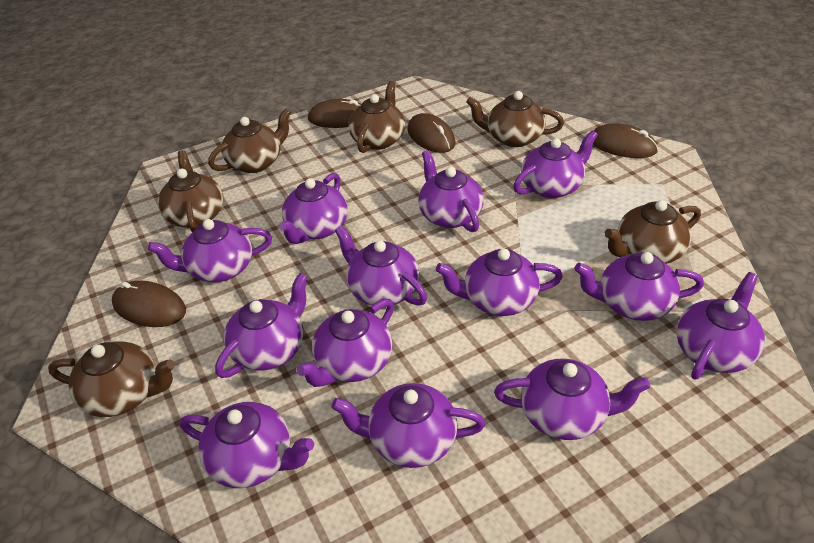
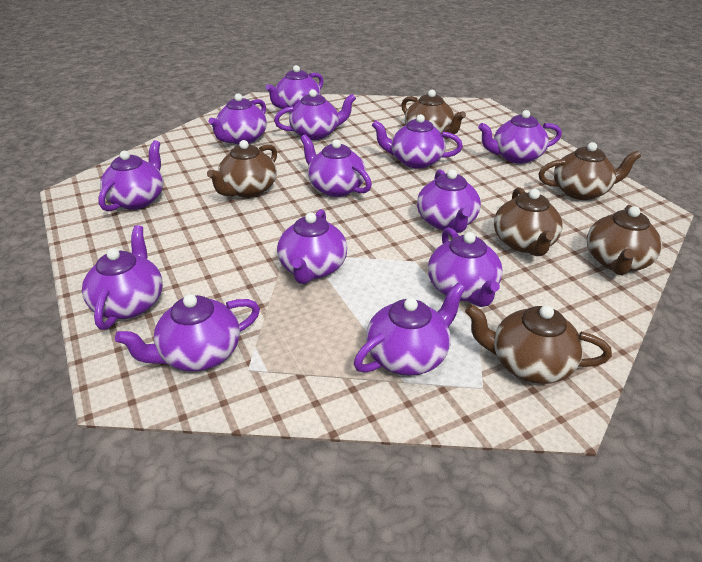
brown mouse: 4 -> 0

